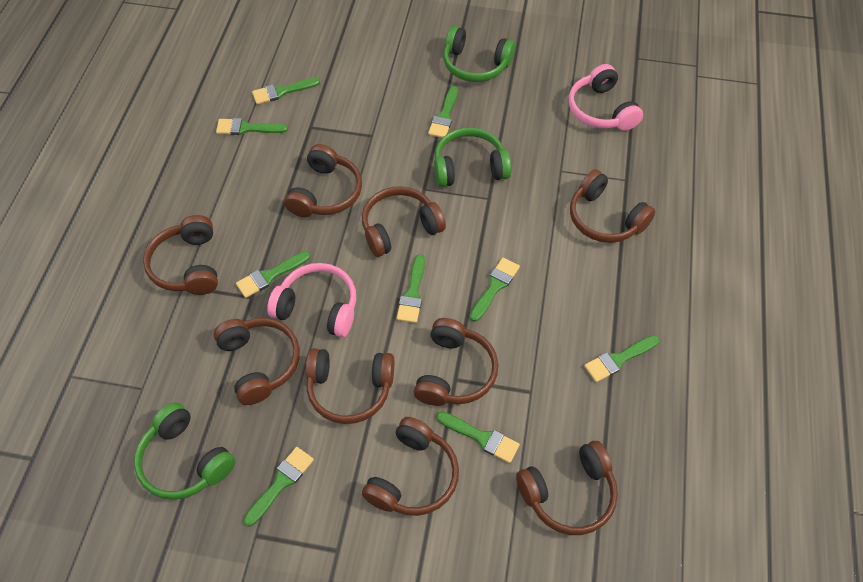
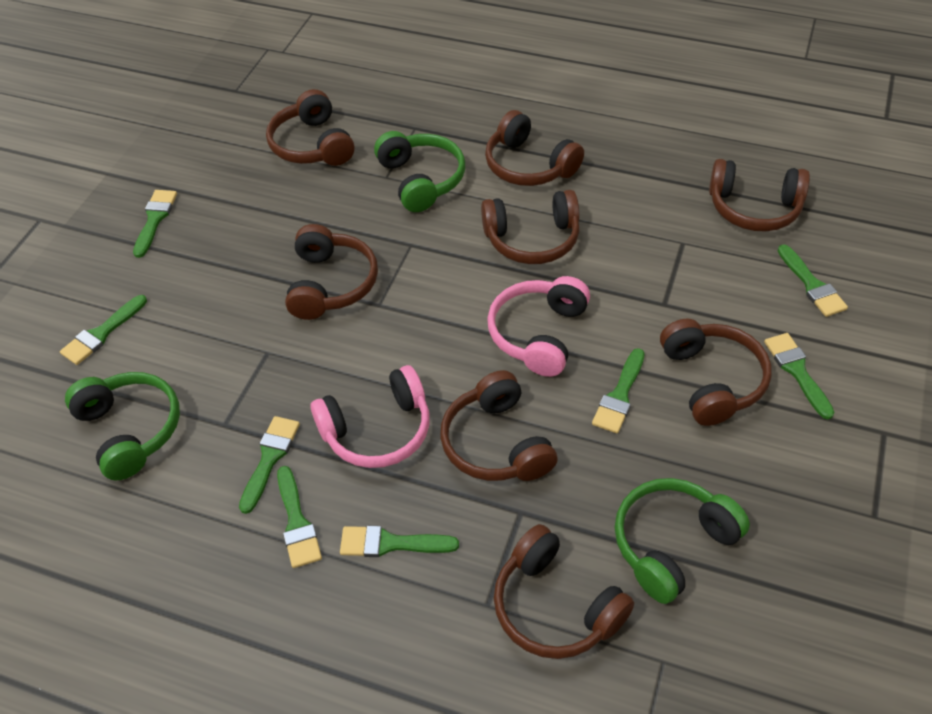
brown headphones: 9 -> 8
green brush: 9 -> 8

